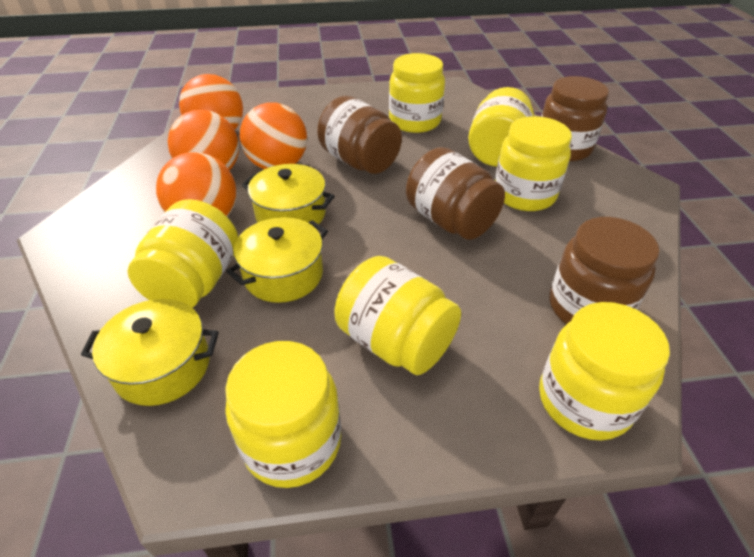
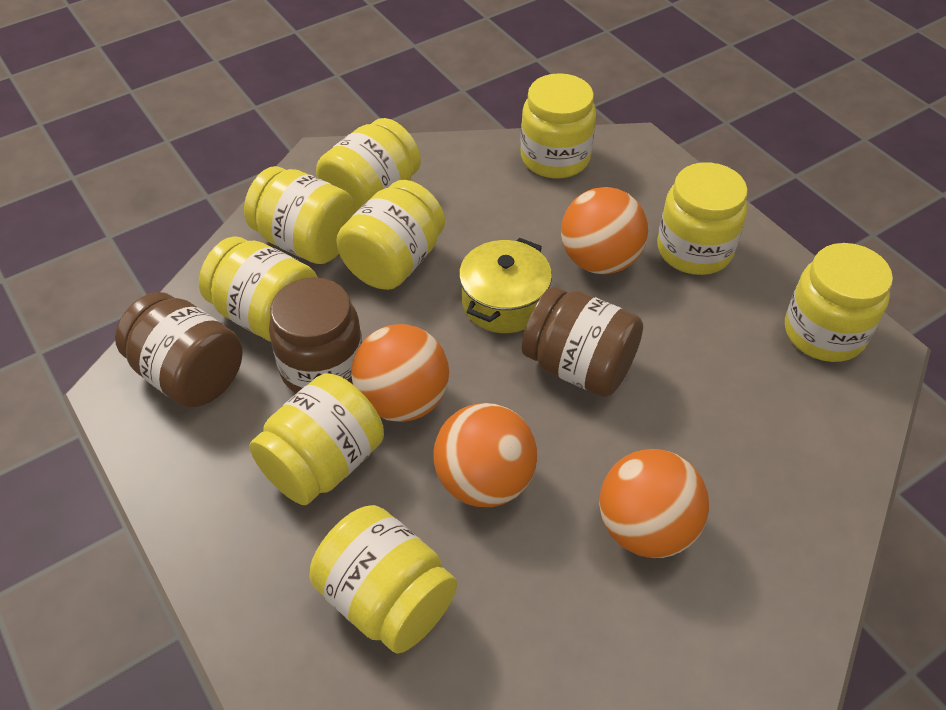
brown jar: 4 -> 3
yellow jar: 7 -> 9
yellow pot: 3 -> 1

